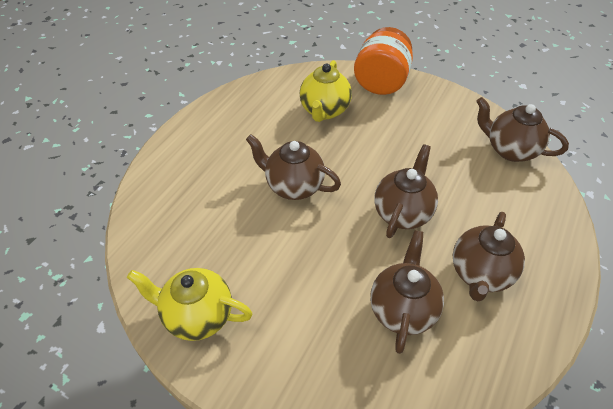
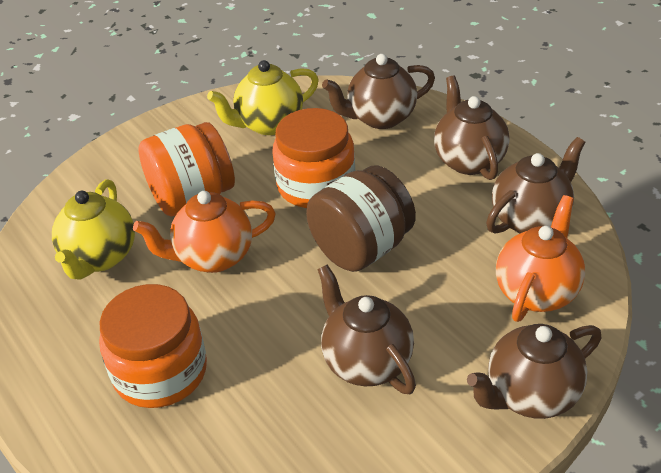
brown jar: 0 -> 1
orange jar: 1 -> 3
orange teapot: 0 -> 2

